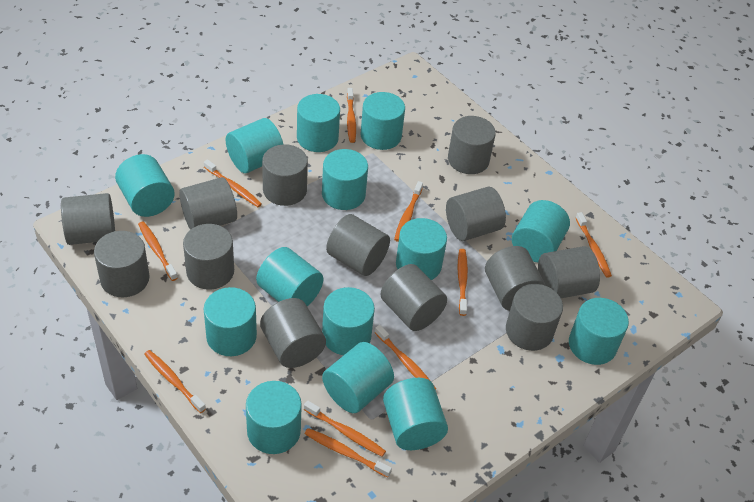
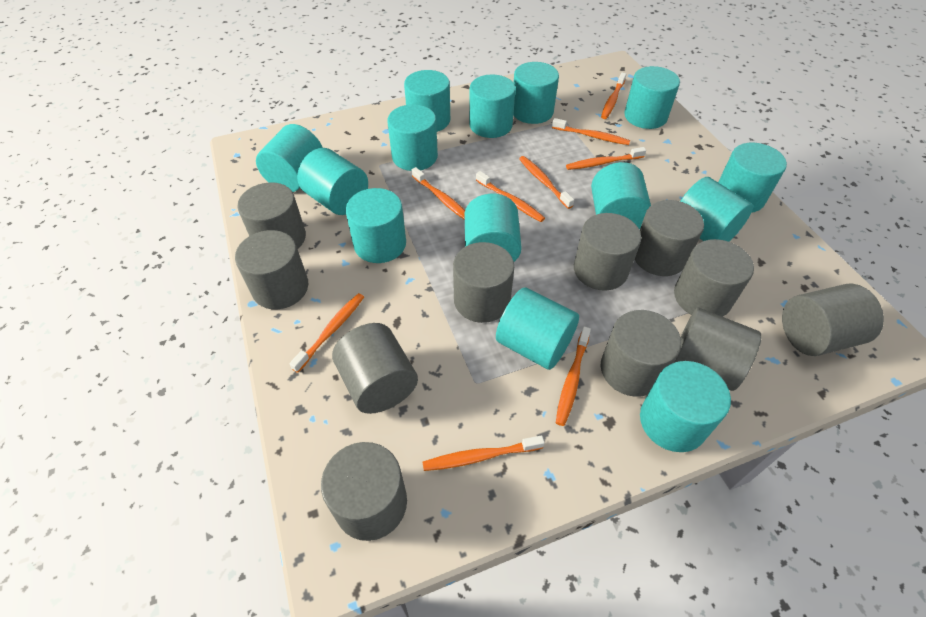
grey cylinder: 13 -> 11
orange toothbrush: 10 -> 9

